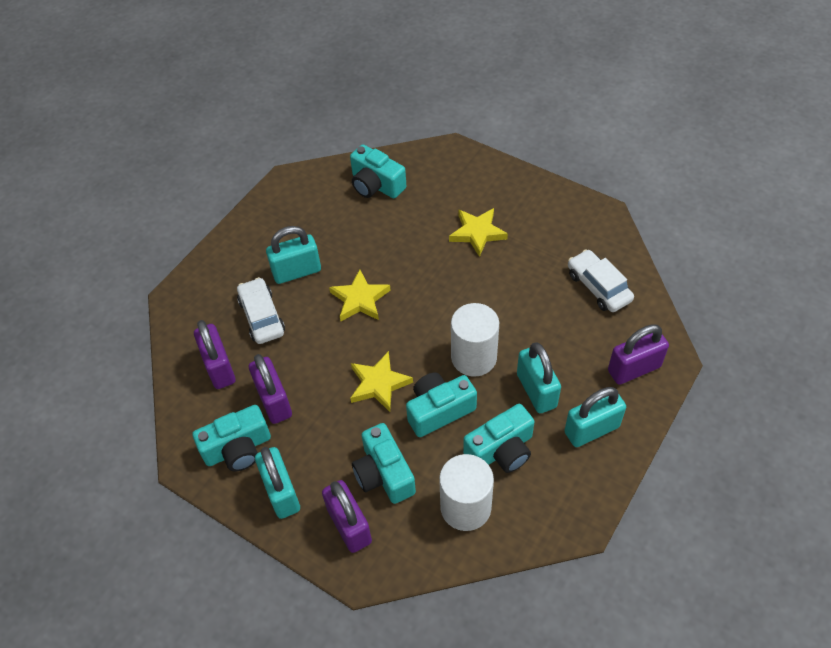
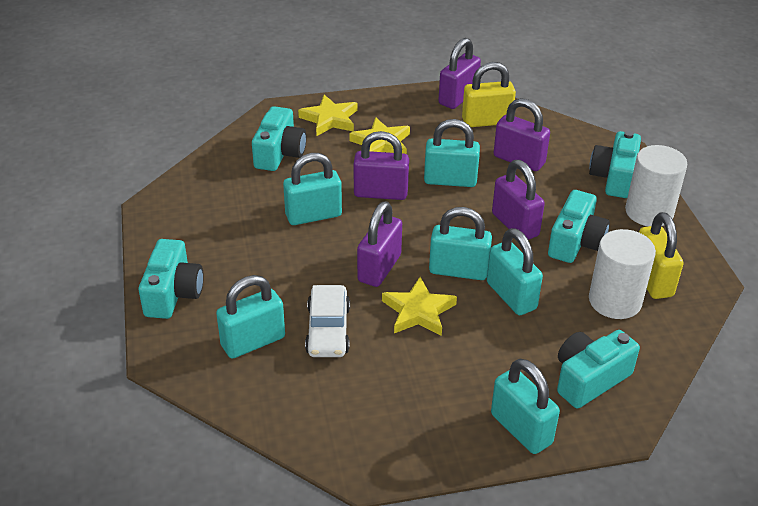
purple padlock: 4 -> 5
turquoise padlock: 4 -> 6
white car: 2 -> 1
yellow padlock: 0 -> 2

